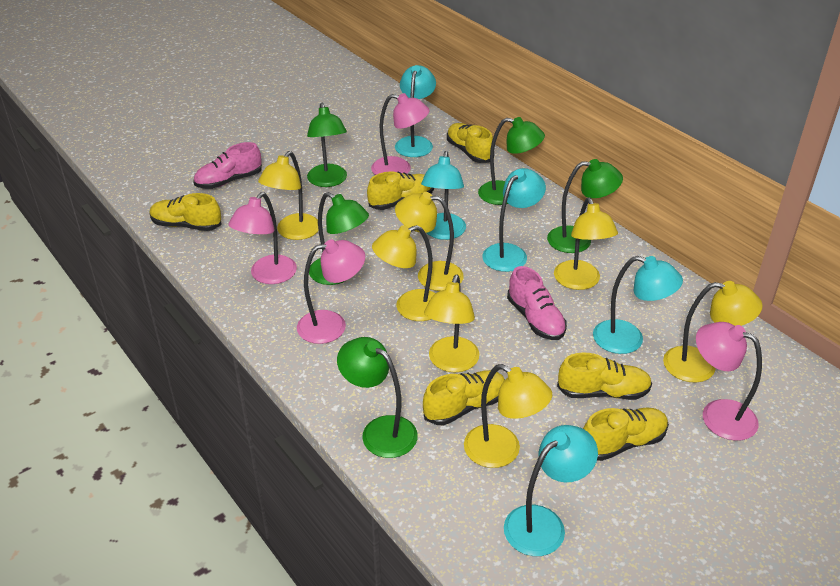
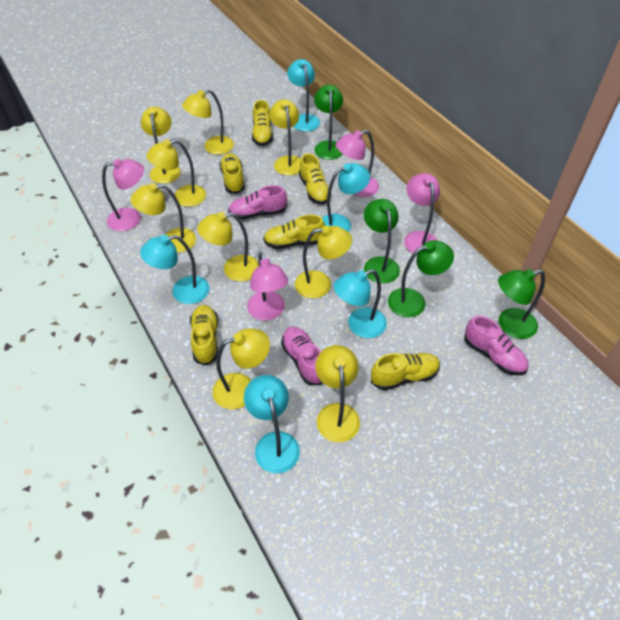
green lamp: 5 -> 4
pink shoe: 2 -> 3
yellow lamp: 7 -> 9

